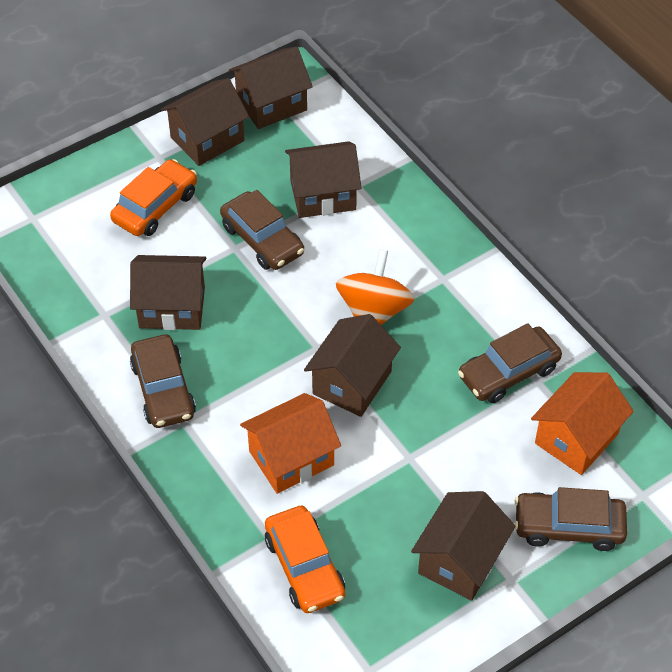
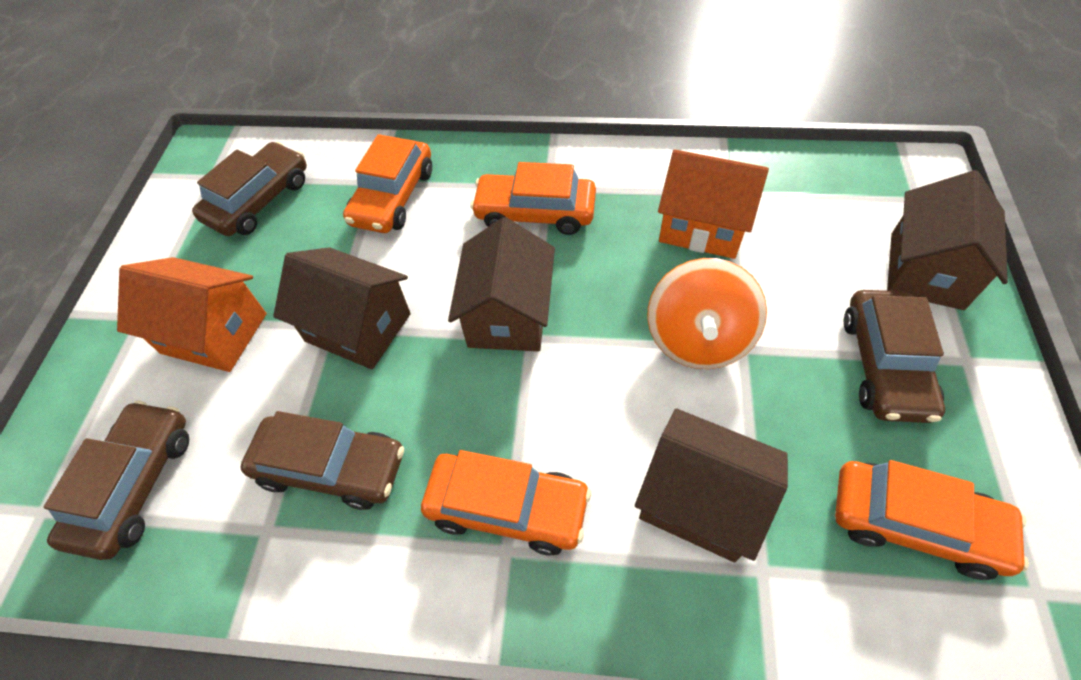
brown house: 6 -> 4
orange car: 2 -> 4

